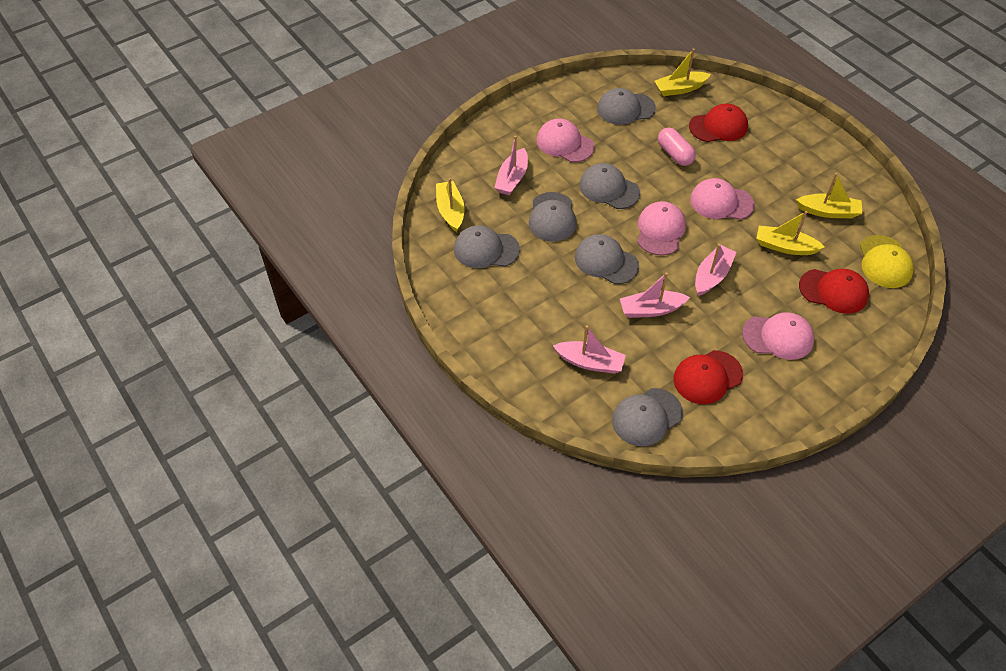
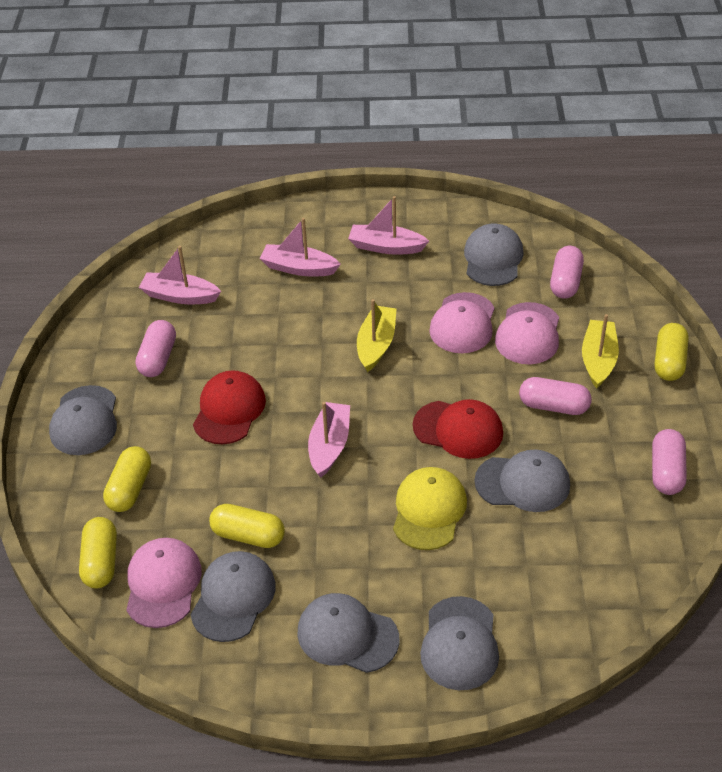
pink cap: 4 -> 3
pink capsule: 1 -> 4
red cap: 3 -> 2
yellow boat: 4 -> 2
yellow capsule: 0 -> 4

